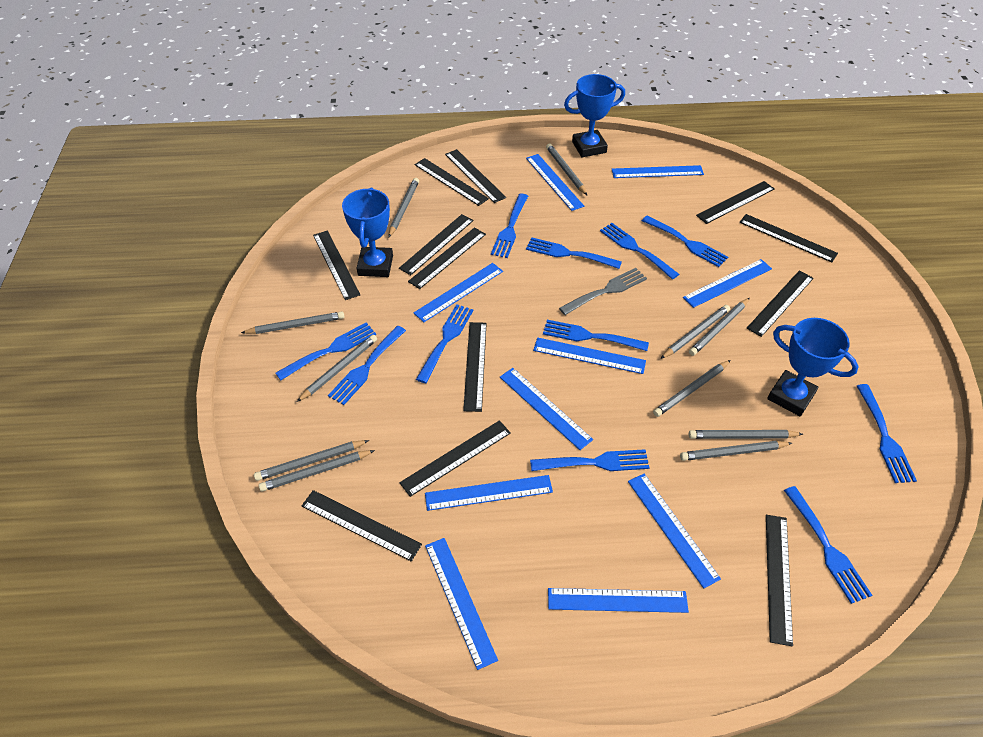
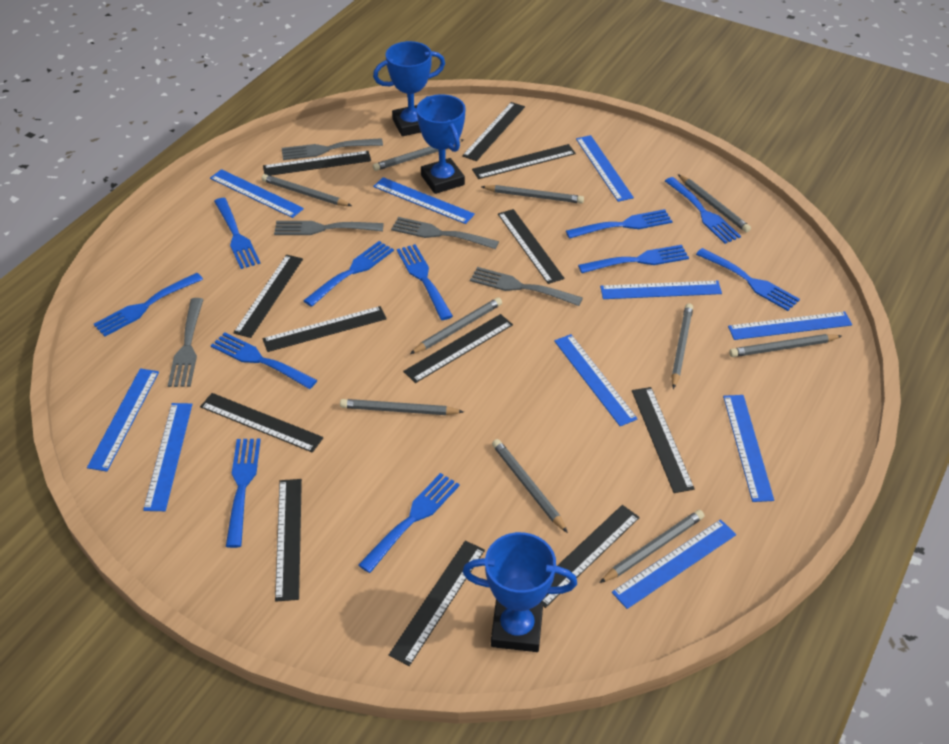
grey fork: 1 -> 5
grey pencil: 11 -> 10

